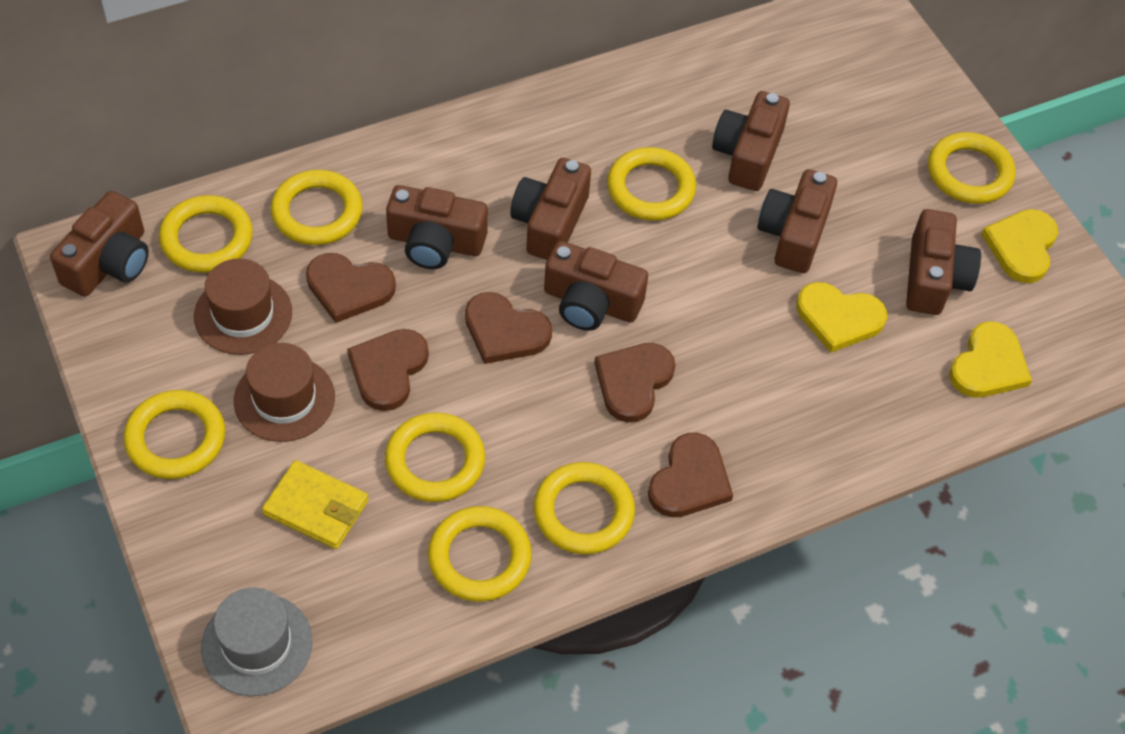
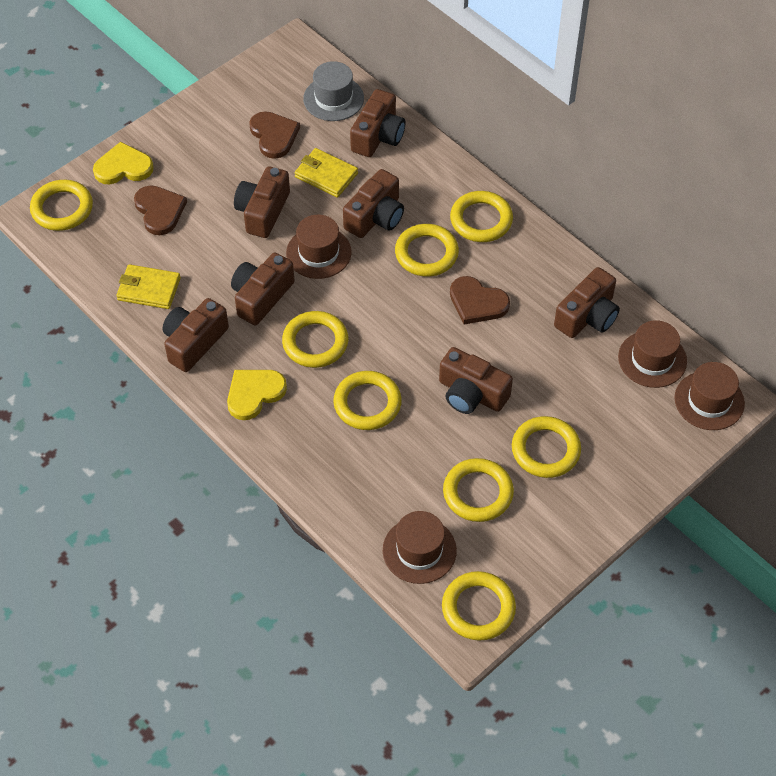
brown hat: 2 -> 4
brown heart: 5 -> 3
yellow heart: 3 -> 2
yellow wallet: 1 -> 2

